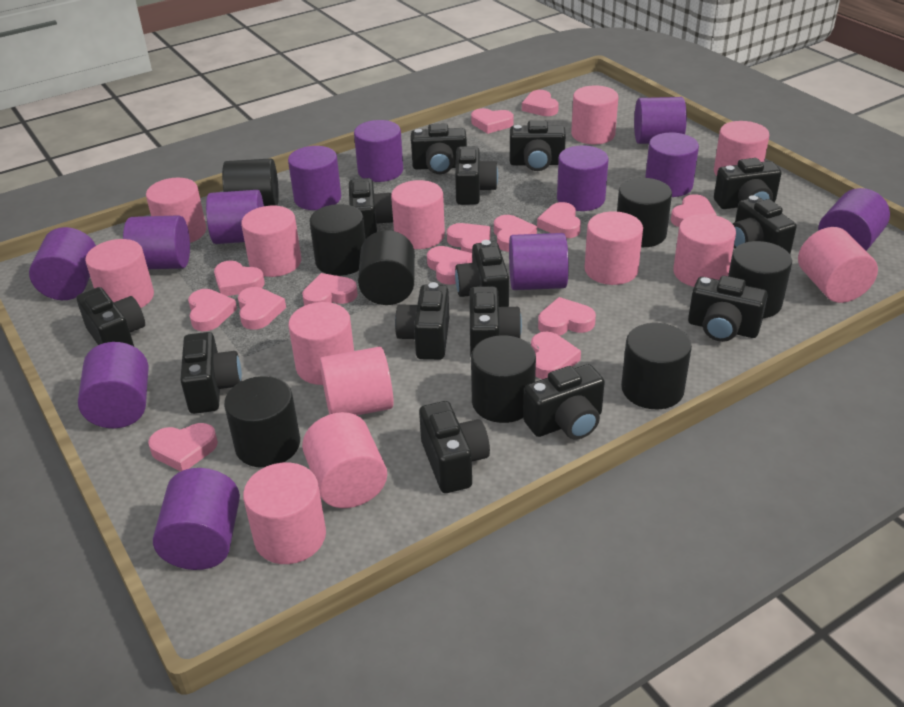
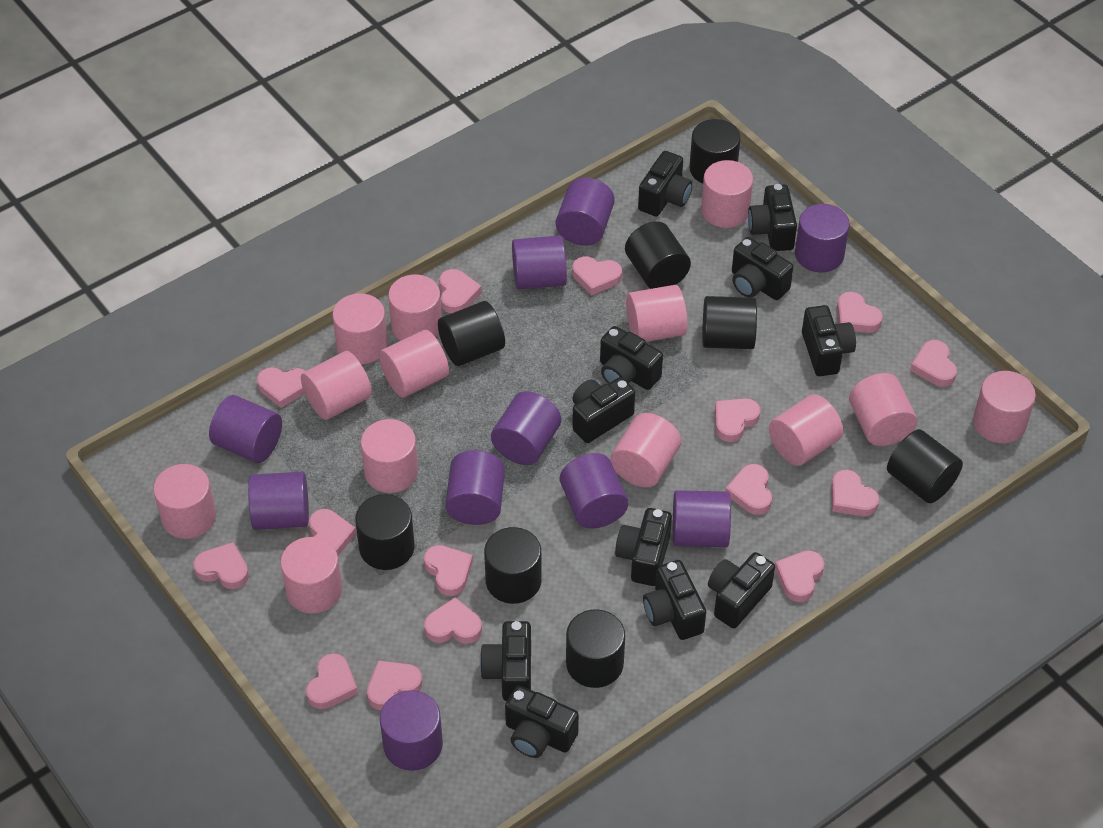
black camera: 14 -> 11
pink heart: 14 -> 15
purple cylinder: 12 -> 10

